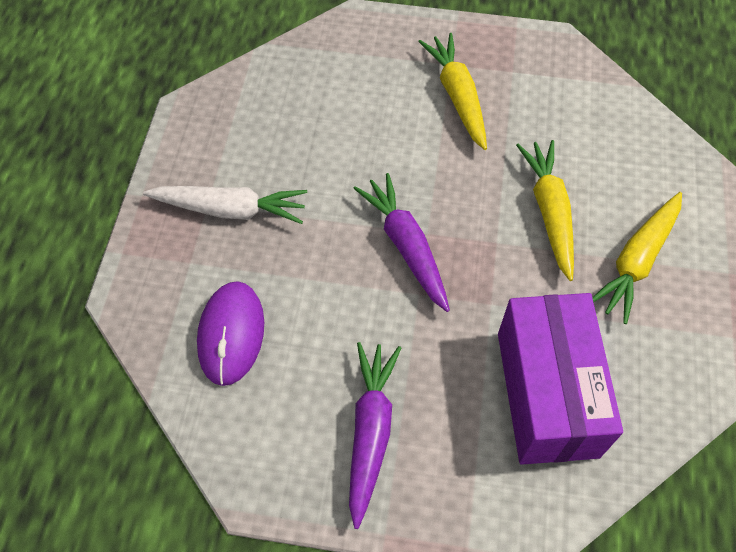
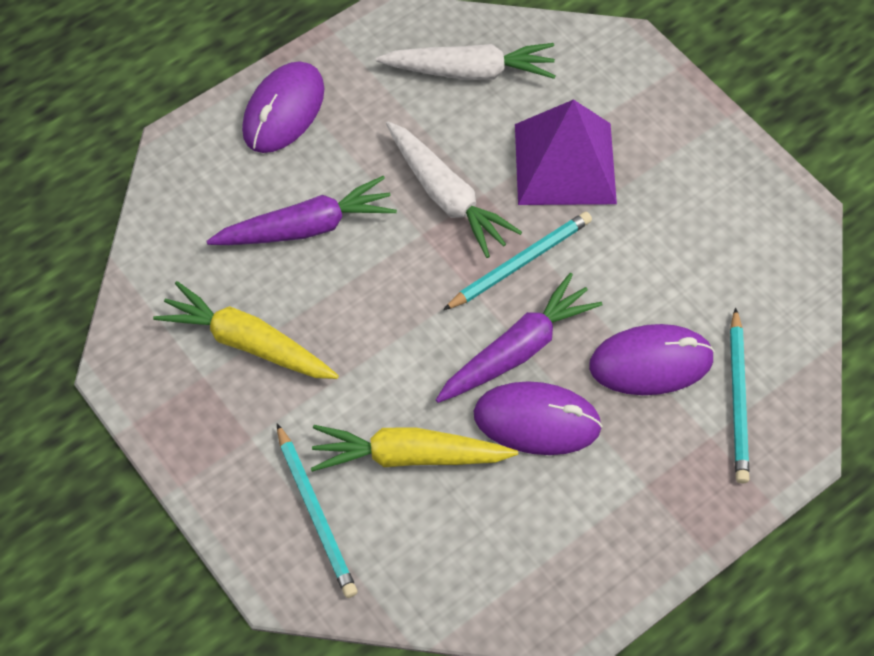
purple box: 1 -> 0
purple mouse: 1 -> 3
purple pyramid: 0 -> 1
turquoise pencil: 0 -> 3
white carrot: 1 -> 2
yellow carrot: 3 -> 2

